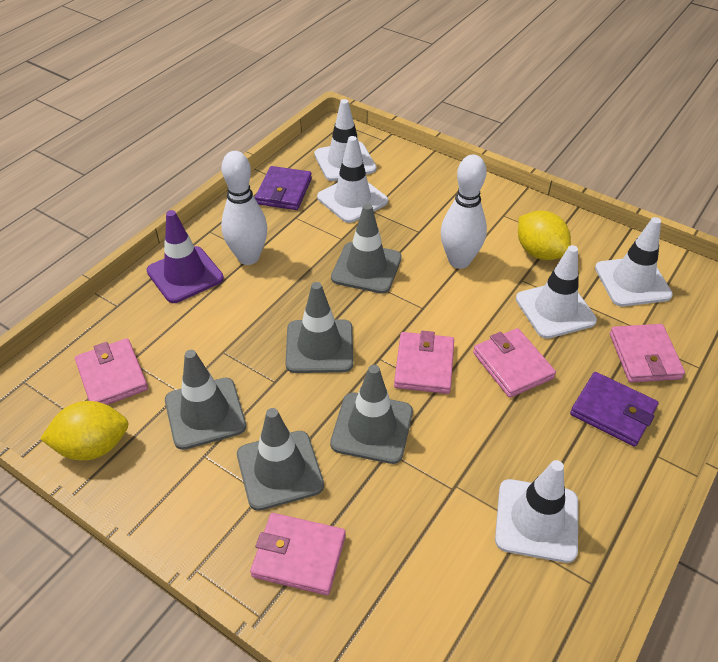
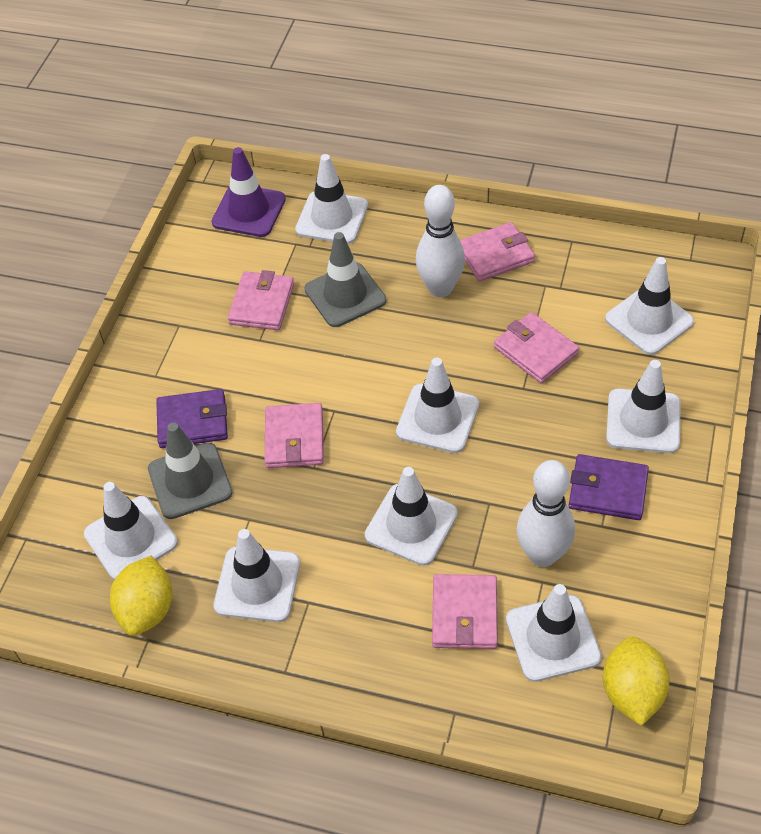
grey traffic cone: 5 -> 2
white traffic cone: 5 -> 8

